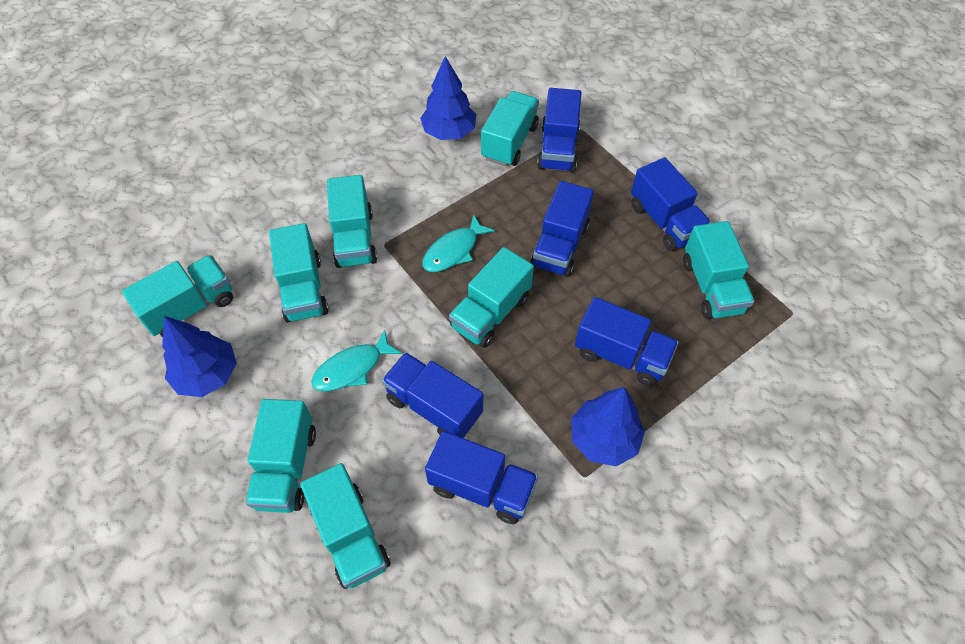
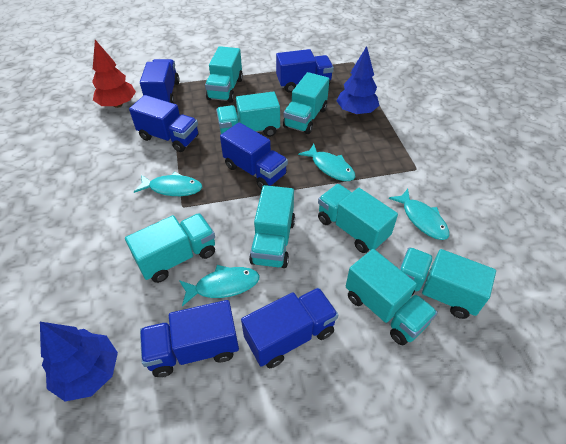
blue tree: 3 -> 2
red tree: 0 -> 1
turquoise fish: 2 -> 4

